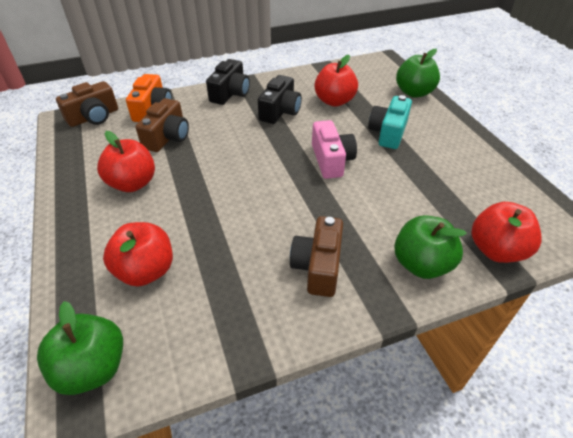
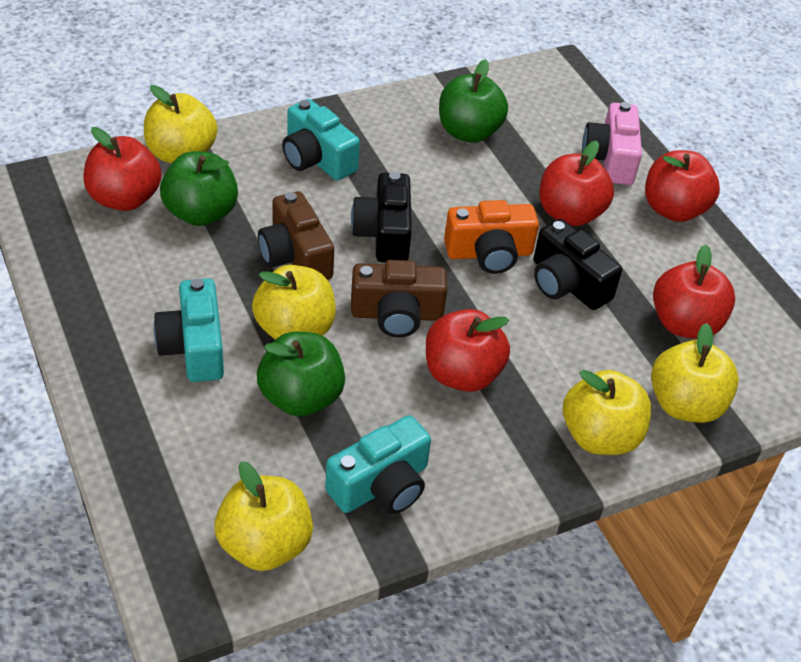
brown camera: 3 -> 2
red apple: 4 -> 5
turquoise camera: 1 -> 3
yellow apple: 0 -> 5

